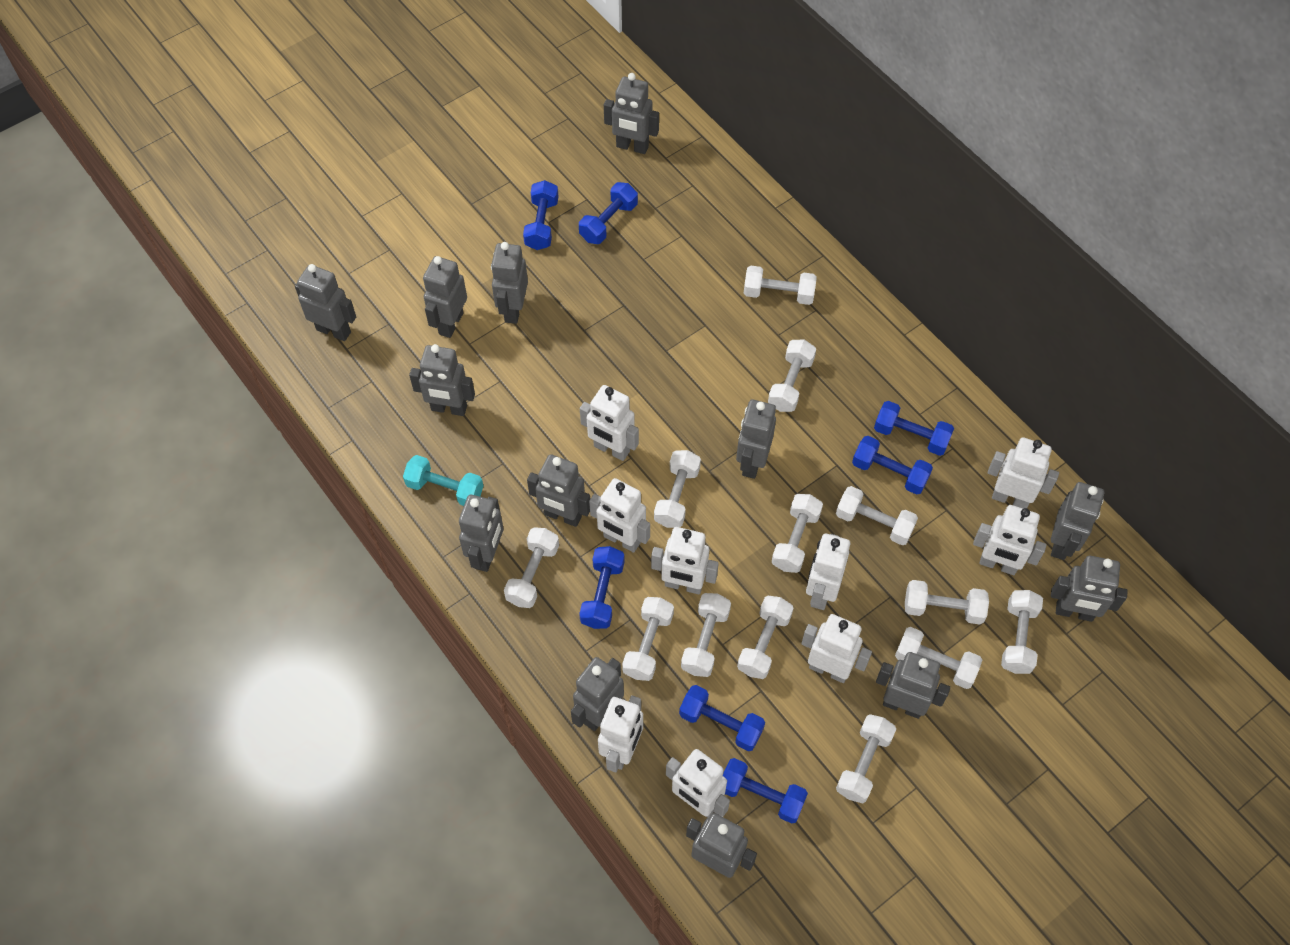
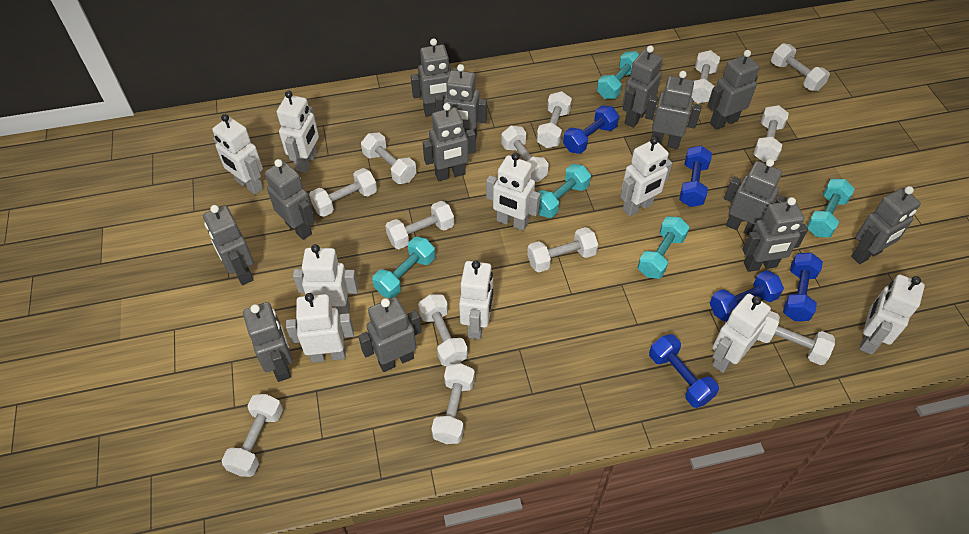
blue dumbbell: 7 -> 5
turquoise dumbbell: 1 -> 5

